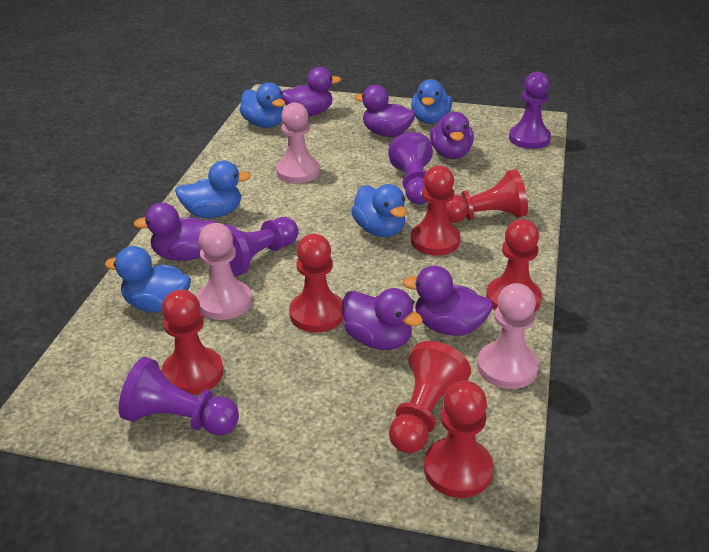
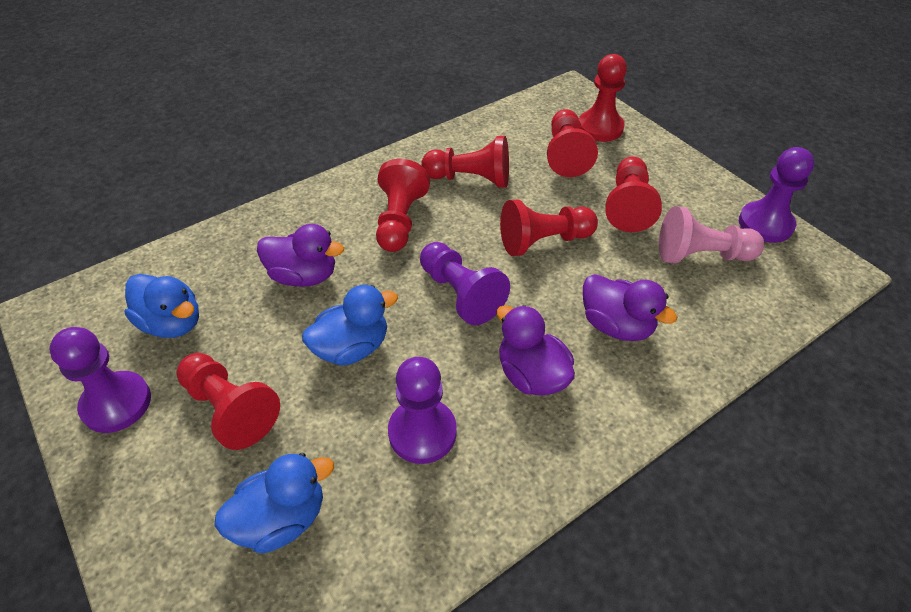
blue duck: 5 -> 3
pink pawn: 3 -> 1
purple duck: 6 -> 3

